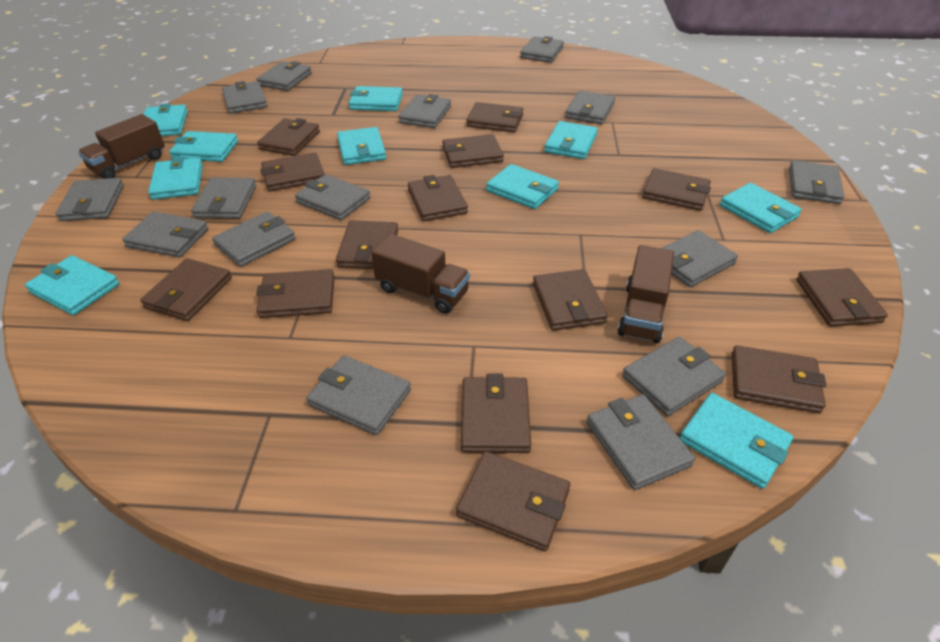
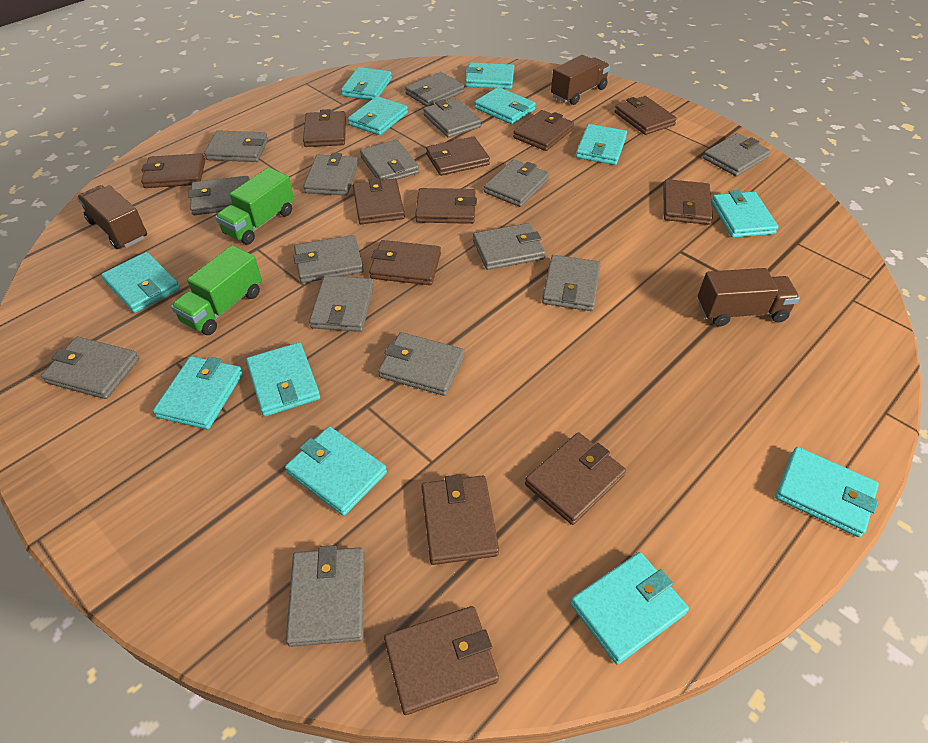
brown wallet: 14 -> 12
green truck: 0 -> 2
turquoise wallet: 10 -> 12

